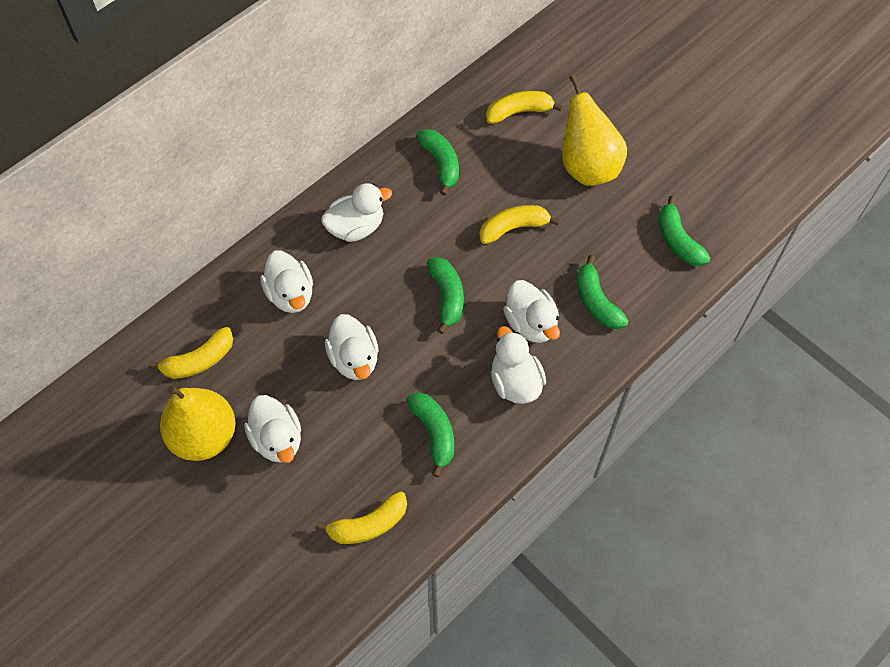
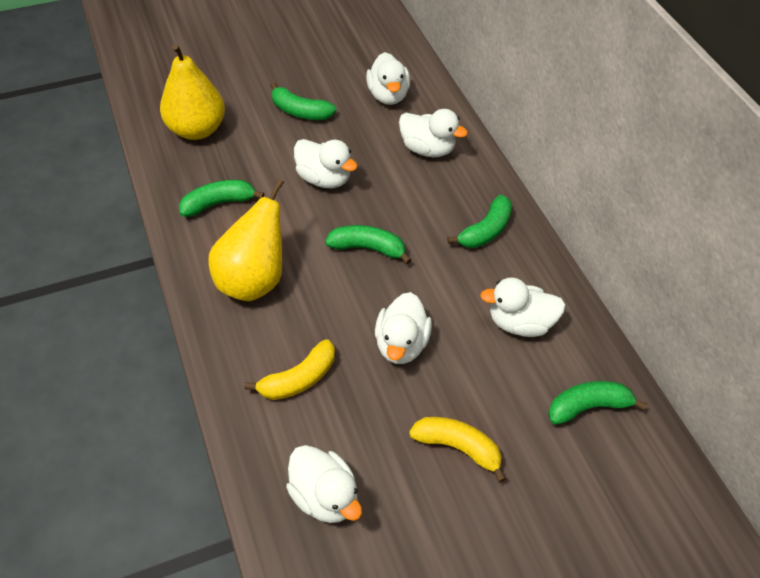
yellow banana: 4 -> 2

